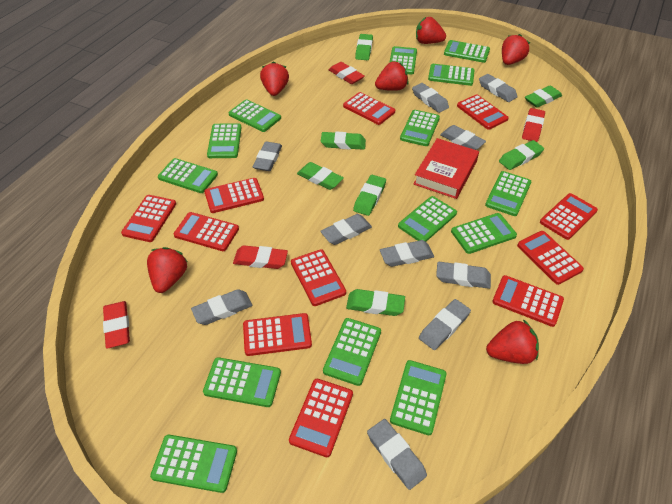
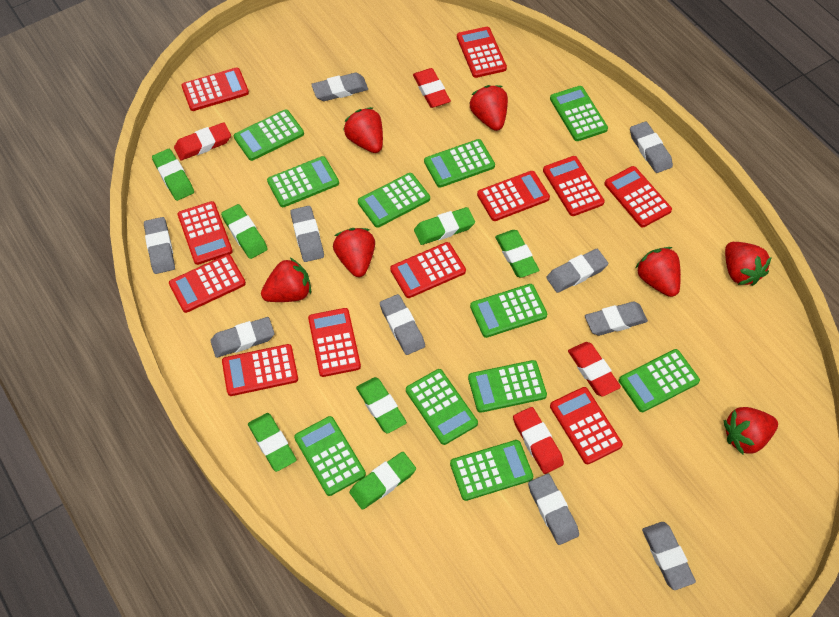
green calculator: 14 -> 11
red book: 1 -> 0
red strawberry: 6 -> 7

